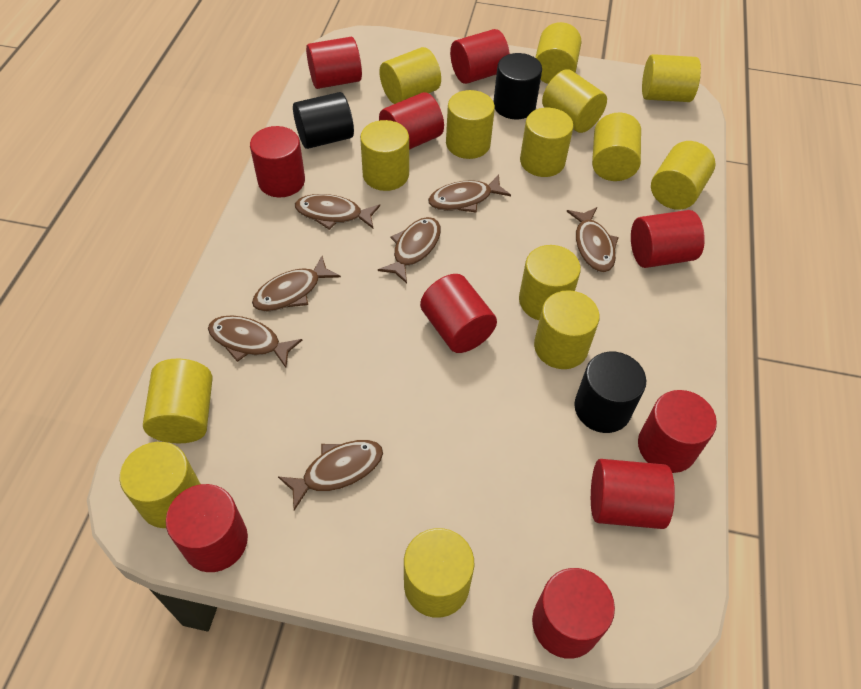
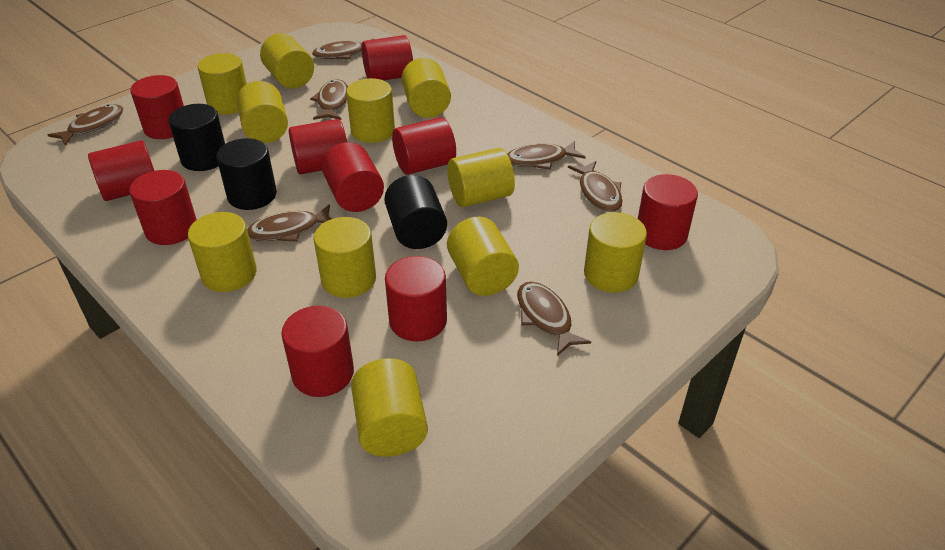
yellow cylinder: 14 -> 11

